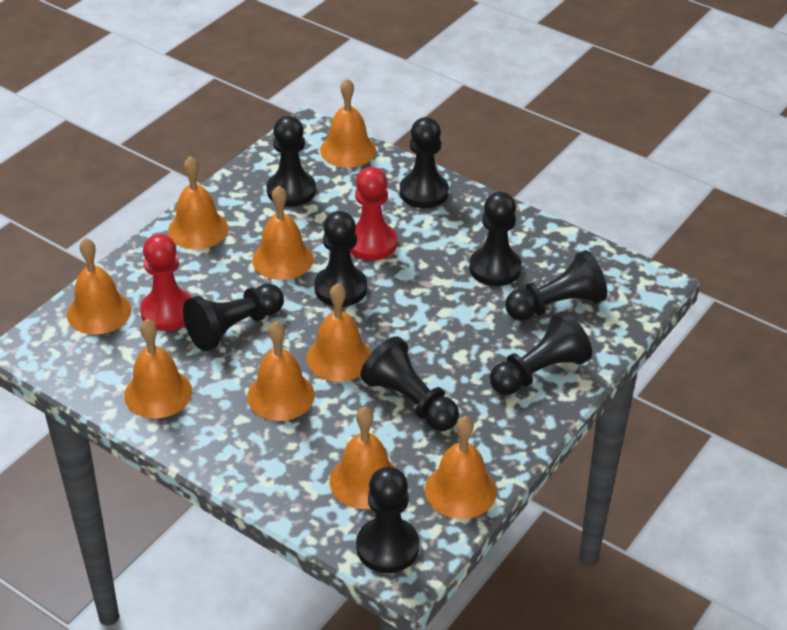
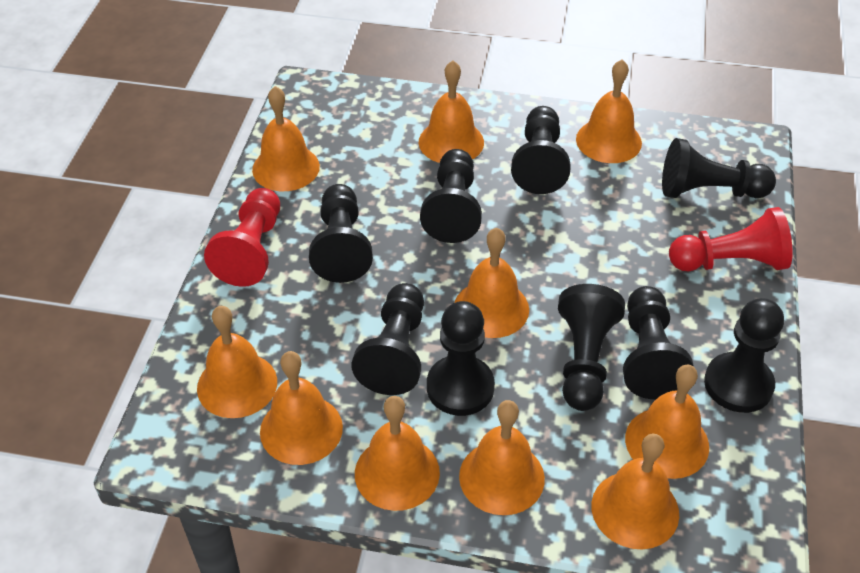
orange bell: 9 -> 10

